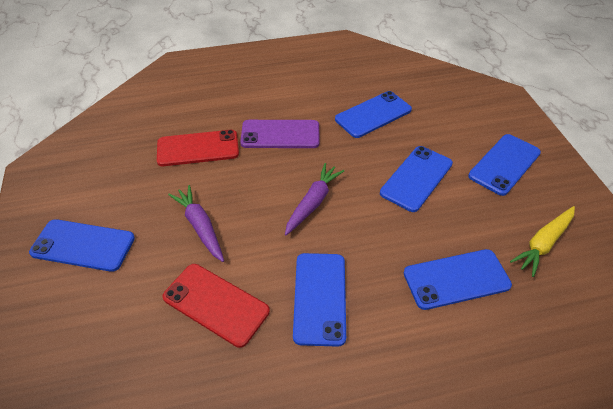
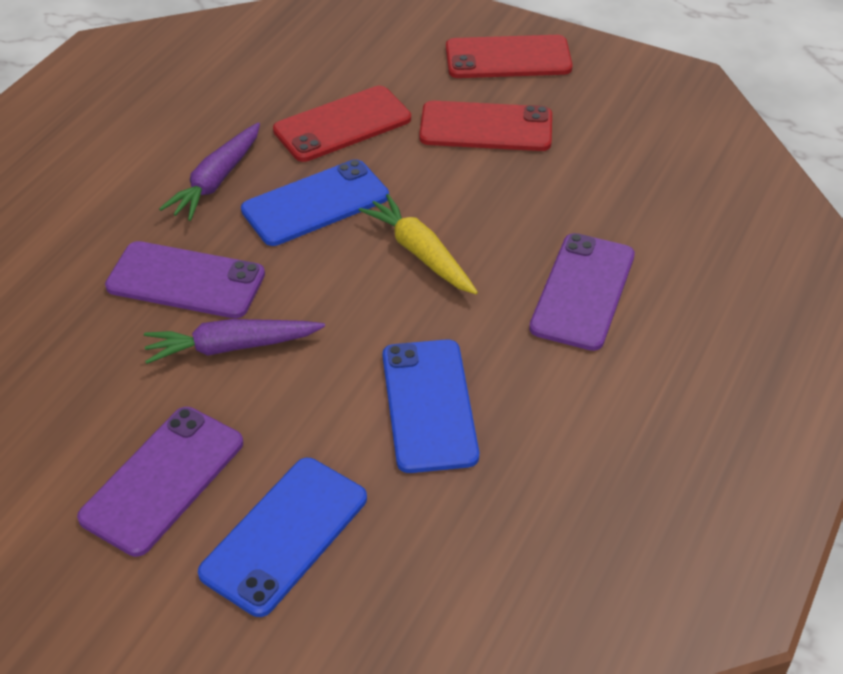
blue phone: 6 -> 3
purple phone: 1 -> 3
red phone: 2 -> 3

